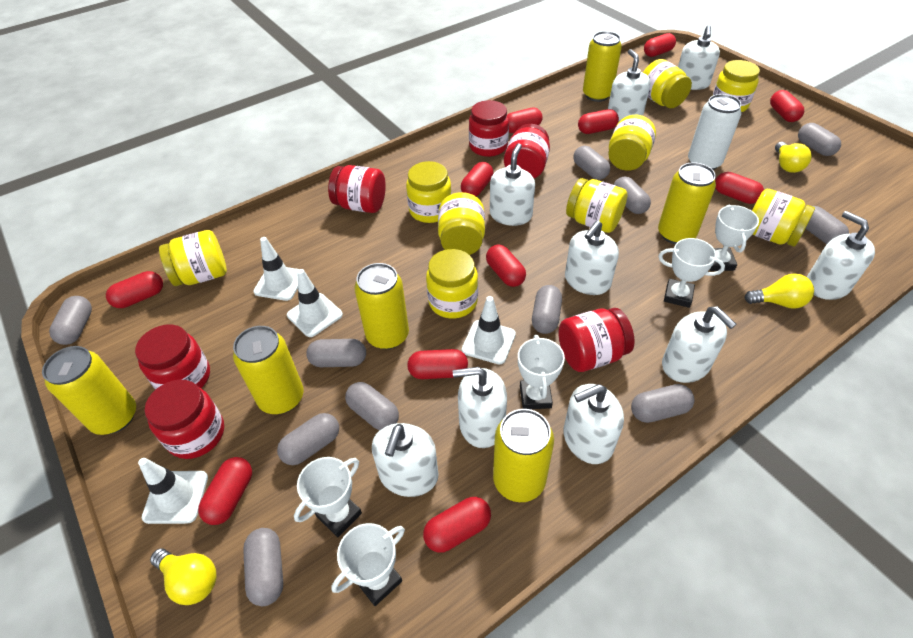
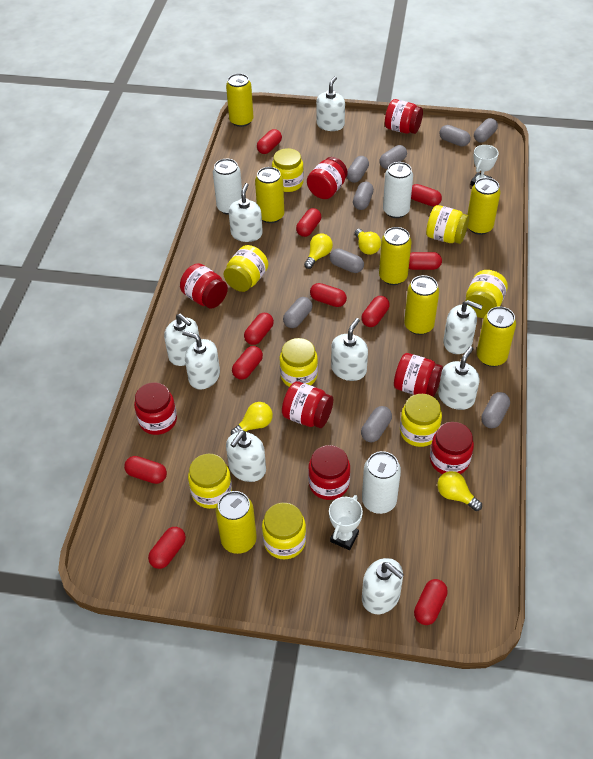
grey capsule: 11 -> 9
red jar: 6 -> 8
white can: 1 -> 3
white traffic cone: 4 -> 0
white trophy: 5 -> 2
yellow can: 6 -> 7
yellow jar: 9 -> 8
yellow light bulb: 3 -> 4

